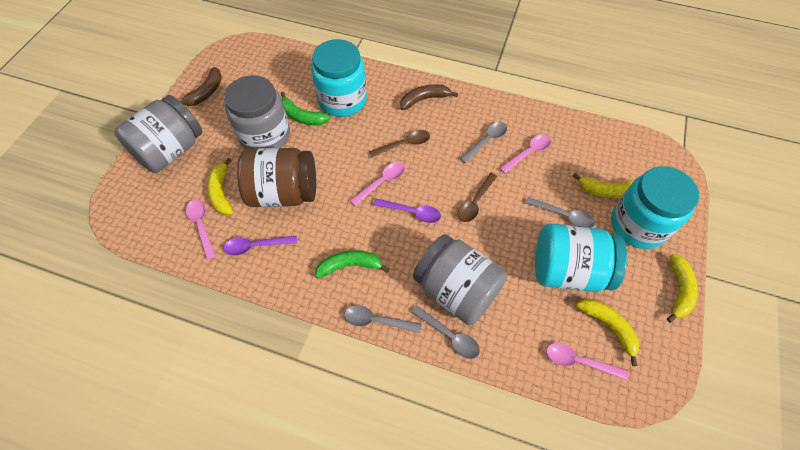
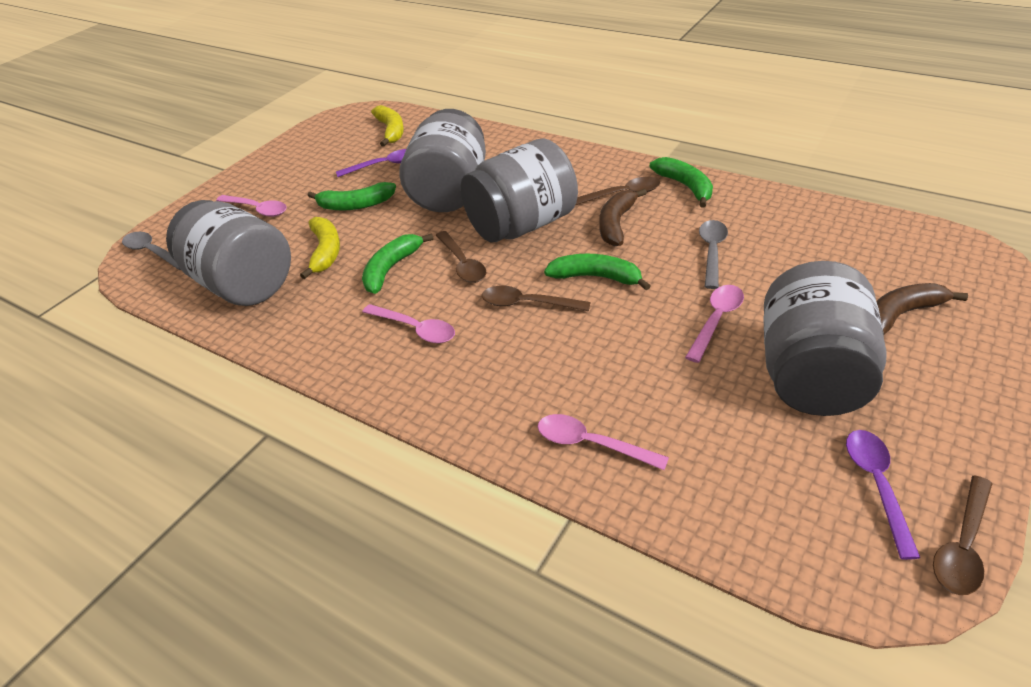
brown jar: 1 -> 0
brown spoon: 2 -> 4
green banana: 2 -> 4
grey jar: 3 -> 4
grey spoon: 4 -> 2
turquoise jar: 3 -> 0
yellow banana: 4 -> 2

